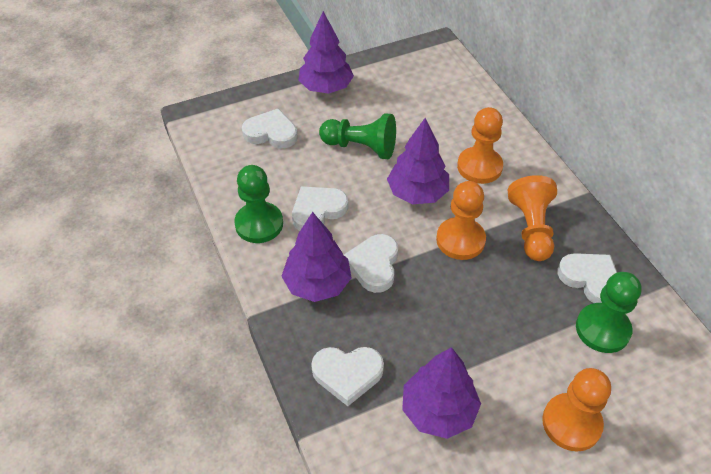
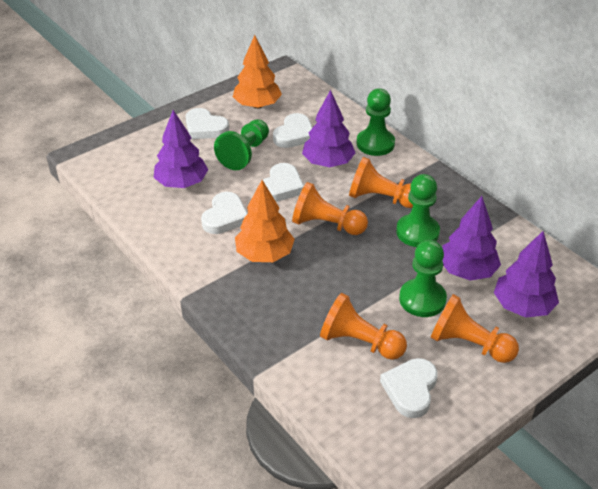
green pawn: 3 -> 4
orange tree: 0 -> 2

